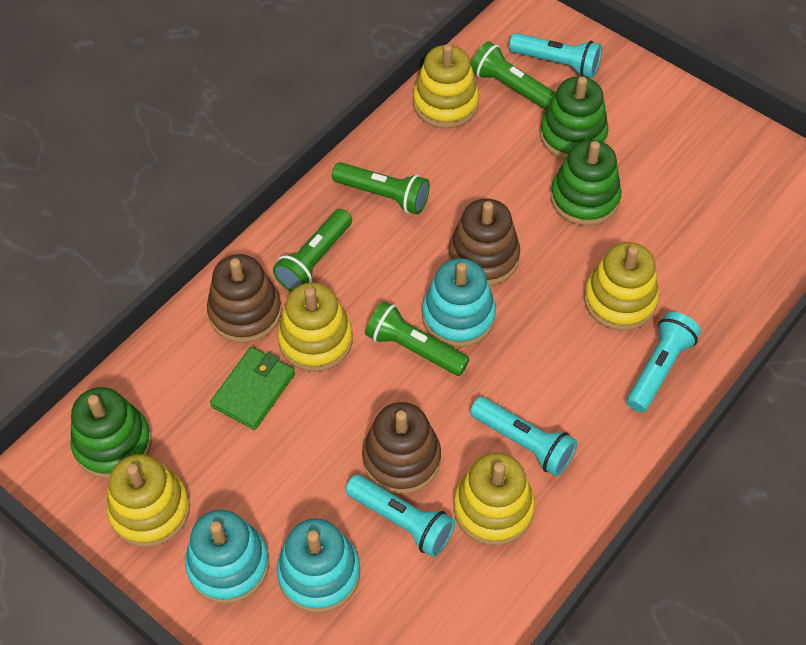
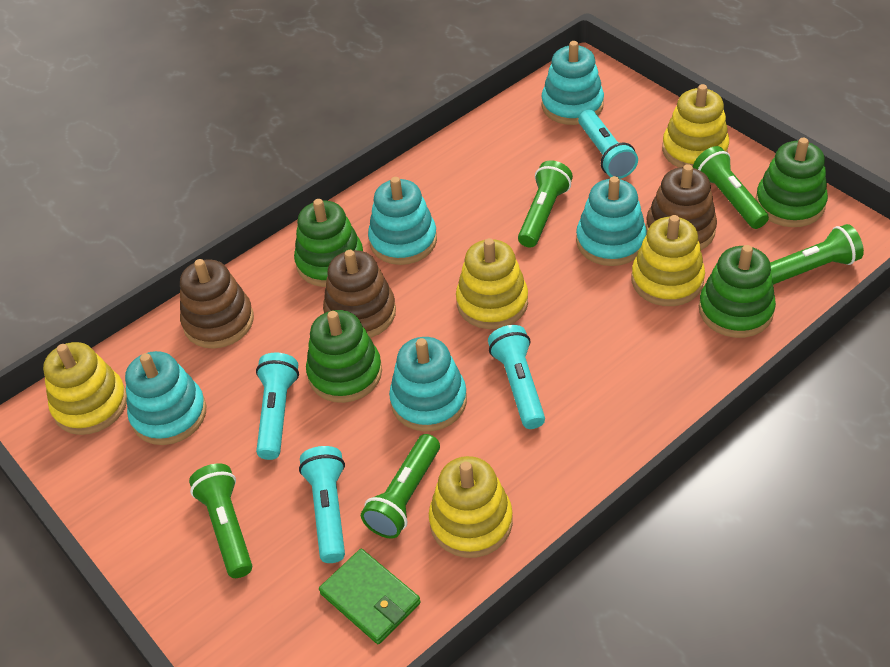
green flashlight: 4 -> 5
green stacking toy: 3 -> 4
turquoise stacking toy: 3 -> 5

